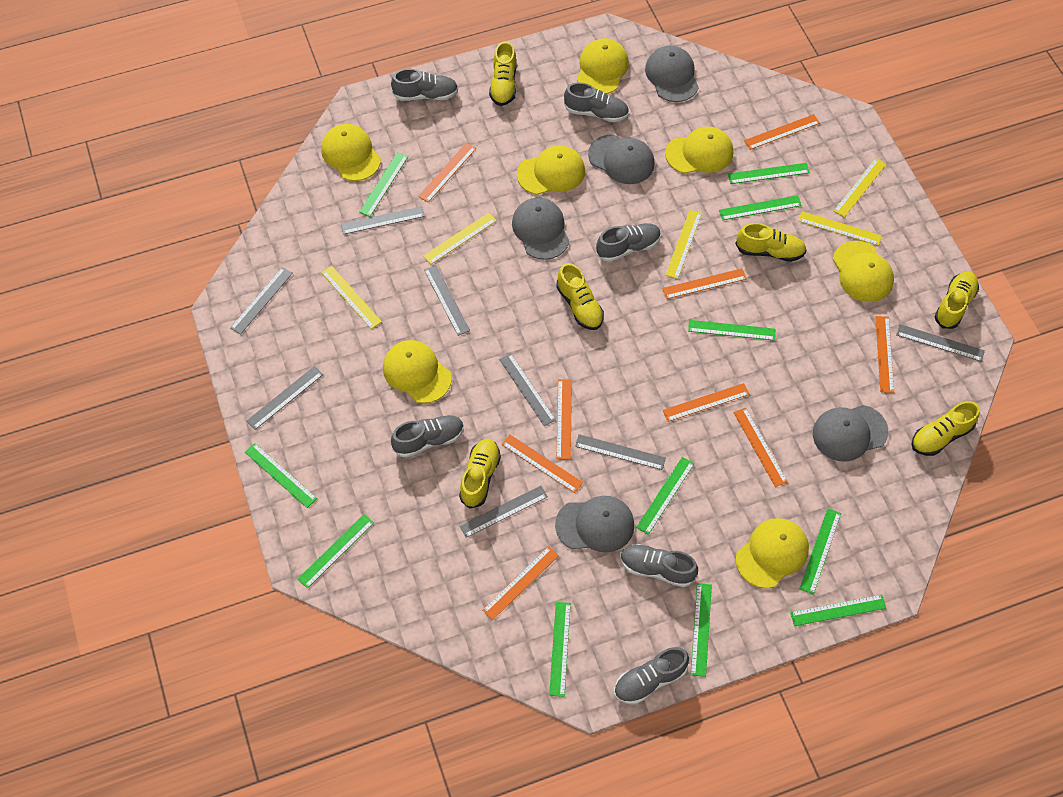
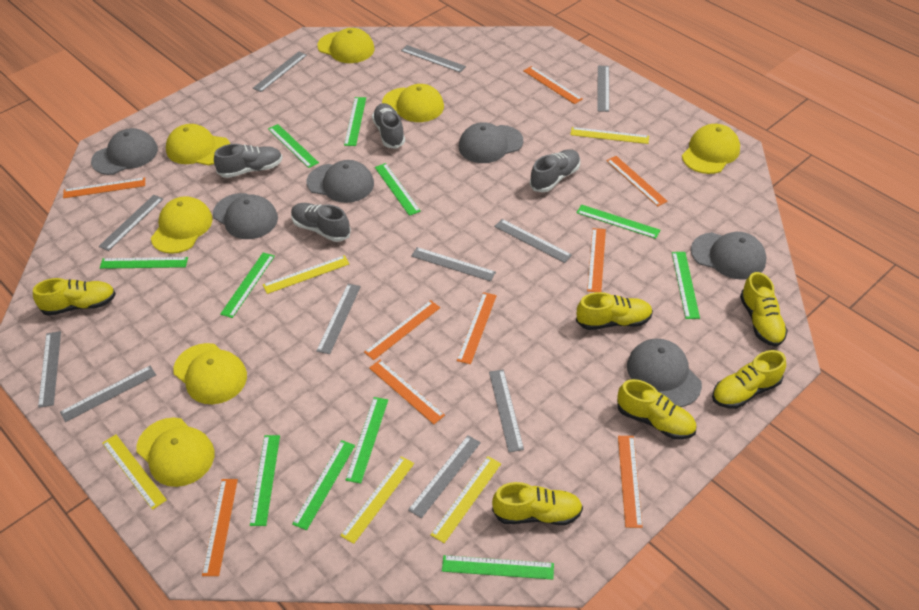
grey cap: 5 -> 6
grey ruler: 8 -> 11
grey shoe: 6 -> 4

